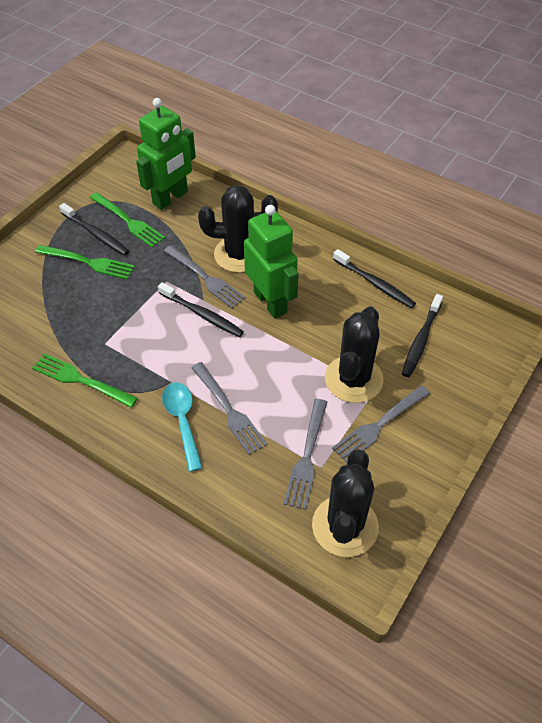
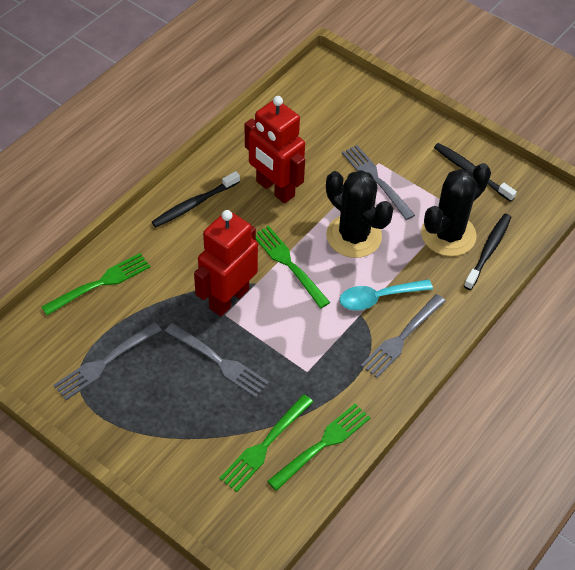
black cactus: 3 -> 2
black toothbrush: 4 -> 3
green fork: 3 -> 4
green robot: 2 -> 0
red robot: 0 -> 2

